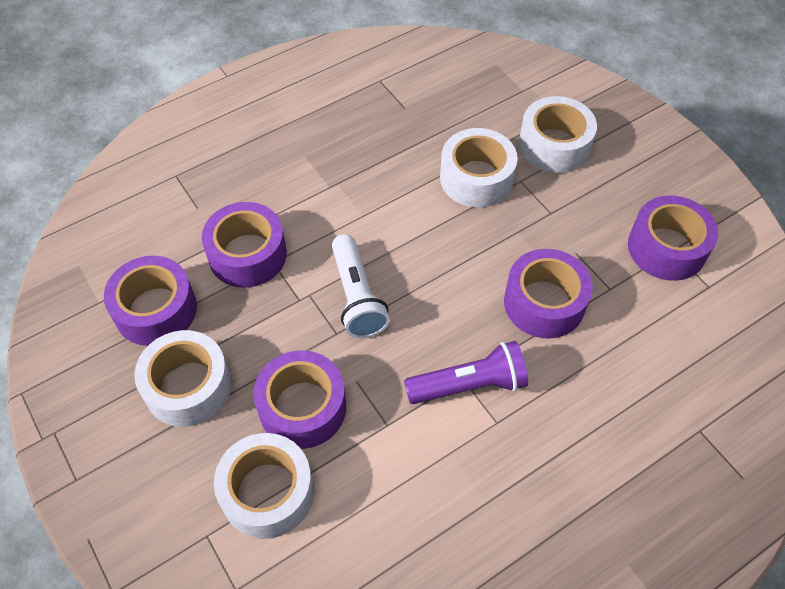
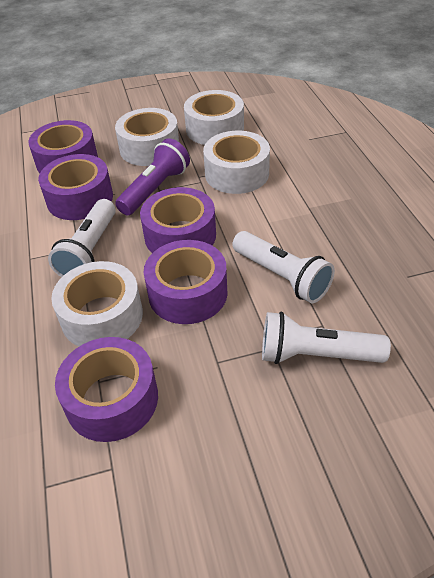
white flashlight: 1 -> 3

